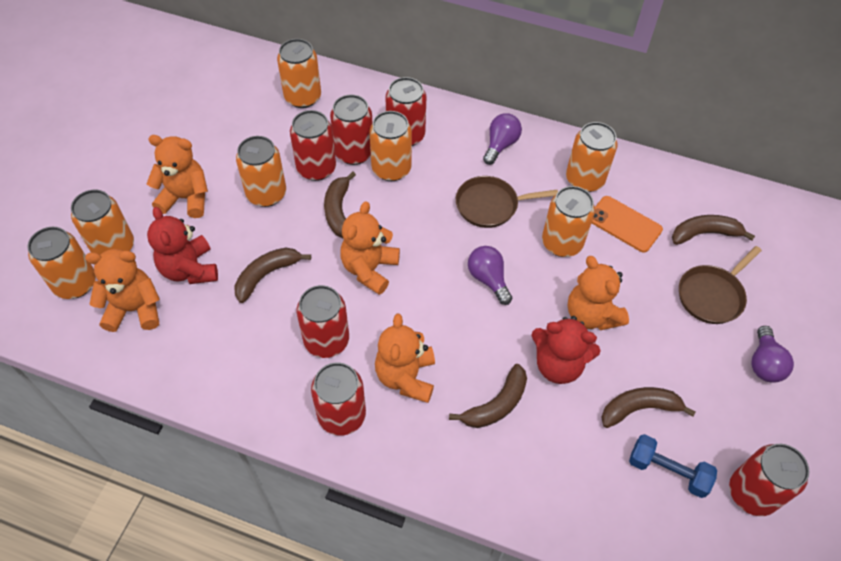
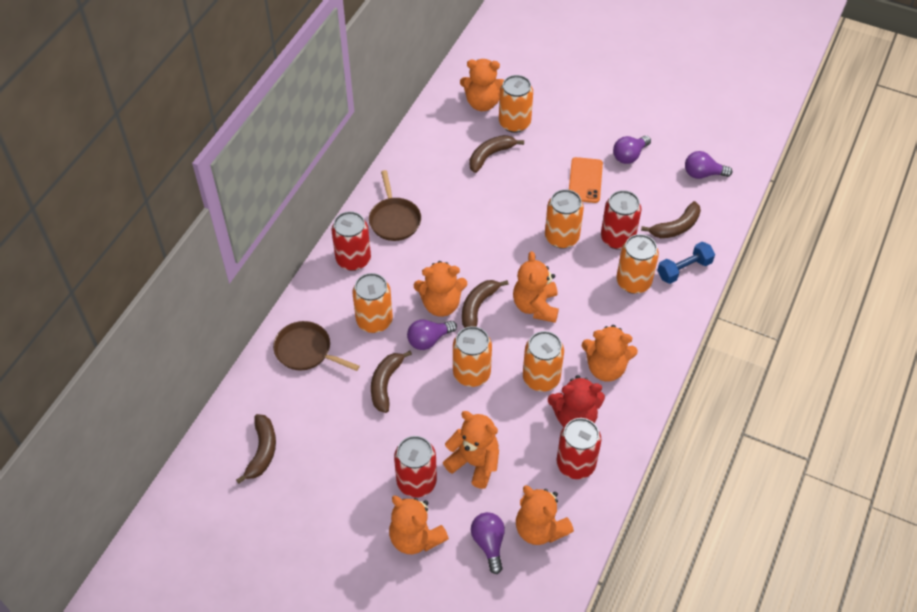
orange can: 7 -> 6
orange teddy bear: 5 -> 7
purple light bulb: 3 -> 4
red can: 6 -> 4
red teddy bear: 2 -> 1

